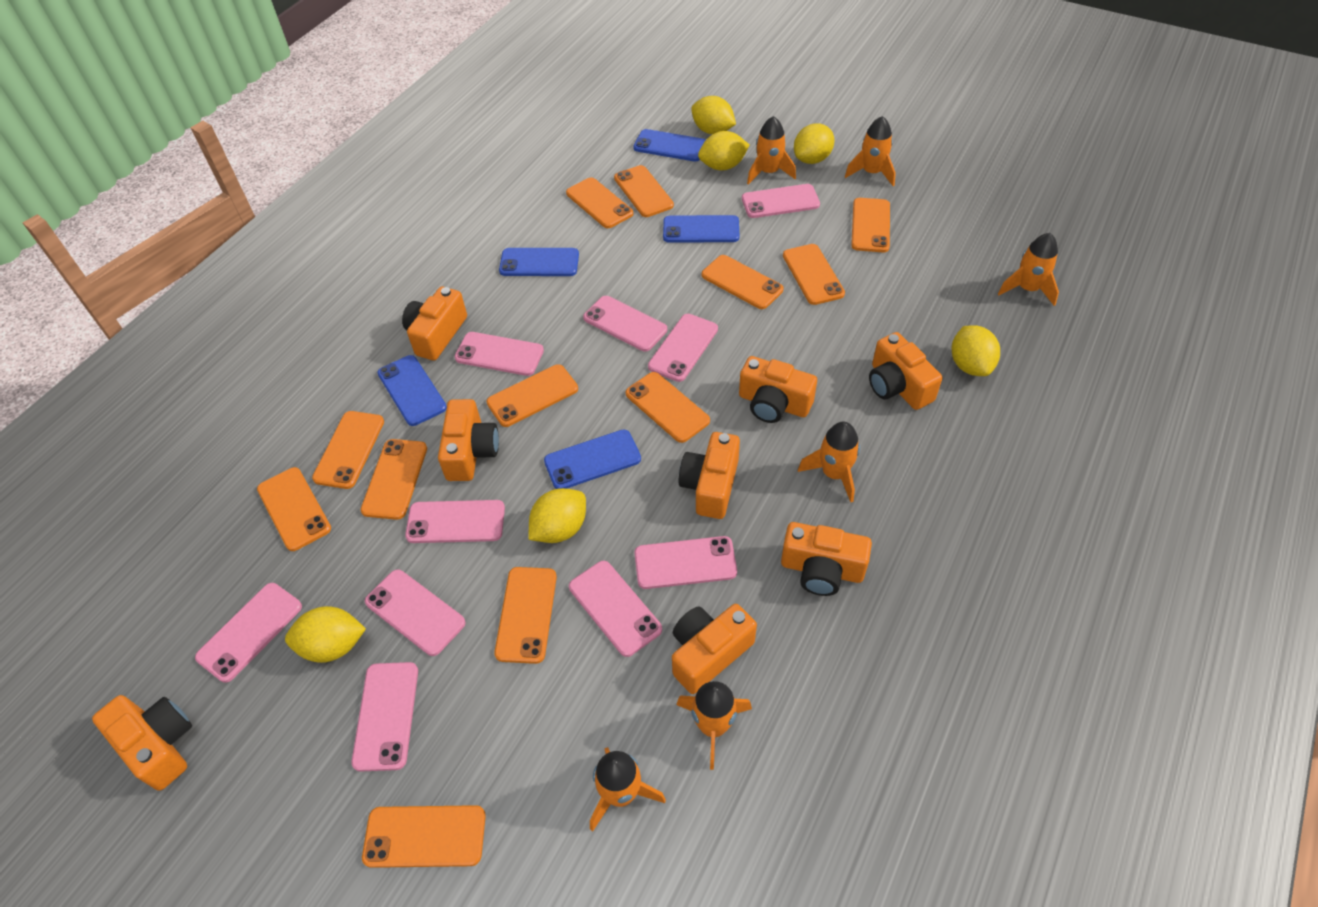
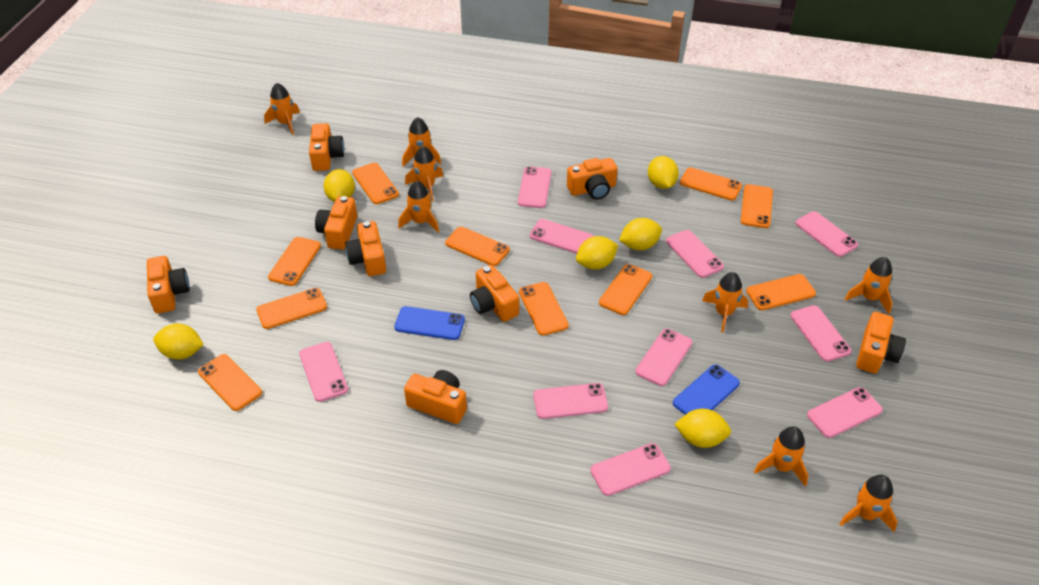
blue phone: 5 -> 2
orange phone: 12 -> 10
orange rocket: 6 -> 8

